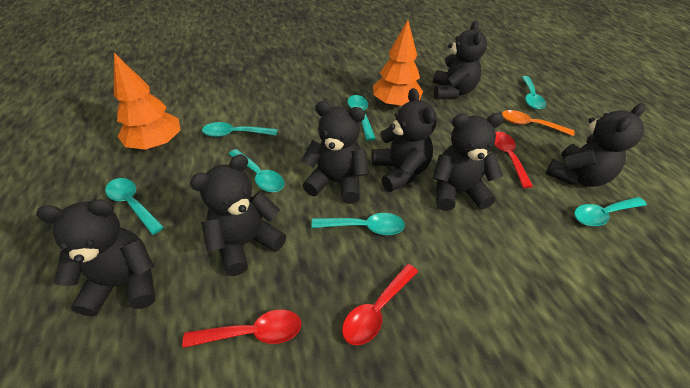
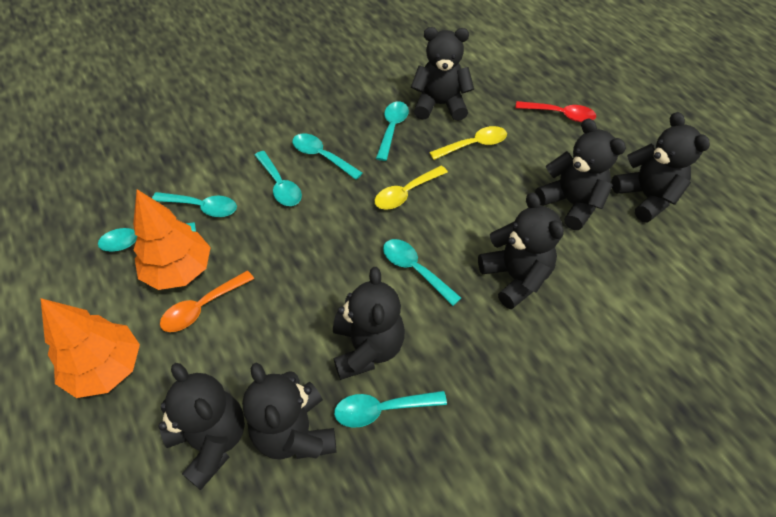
red spoon: 3 -> 1
yellow spoon: 0 -> 2

